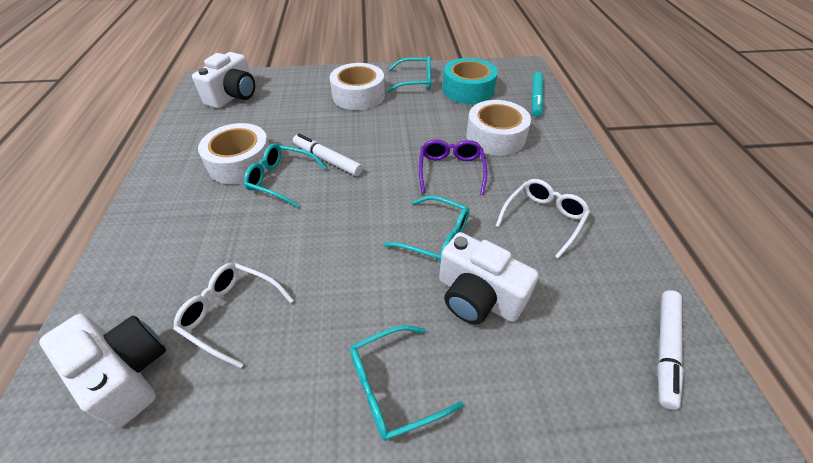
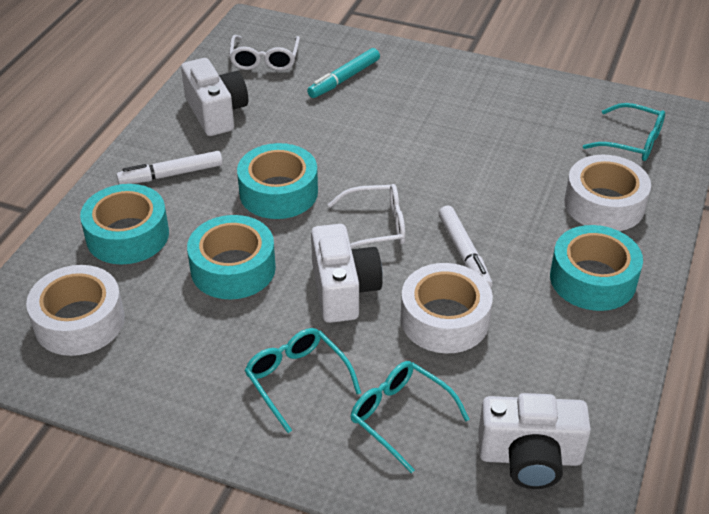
purple glasses: 1 -> 0
turquoise glasses: 4 -> 3
turquoise tape: 1 -> 4

